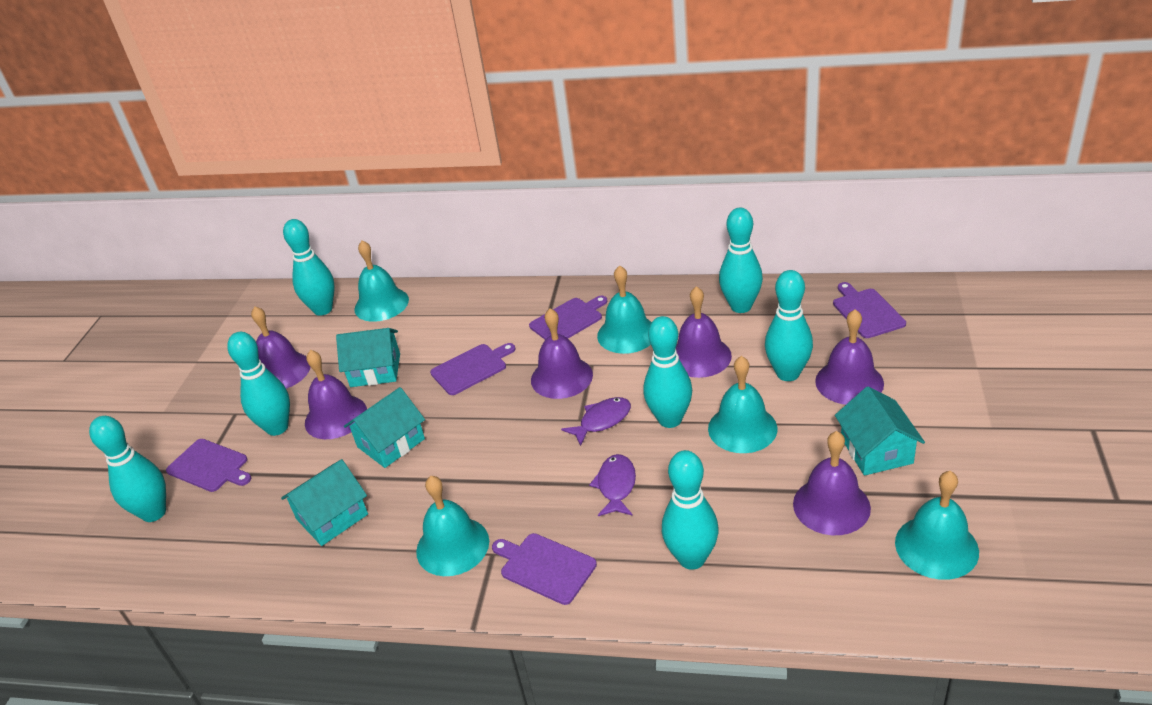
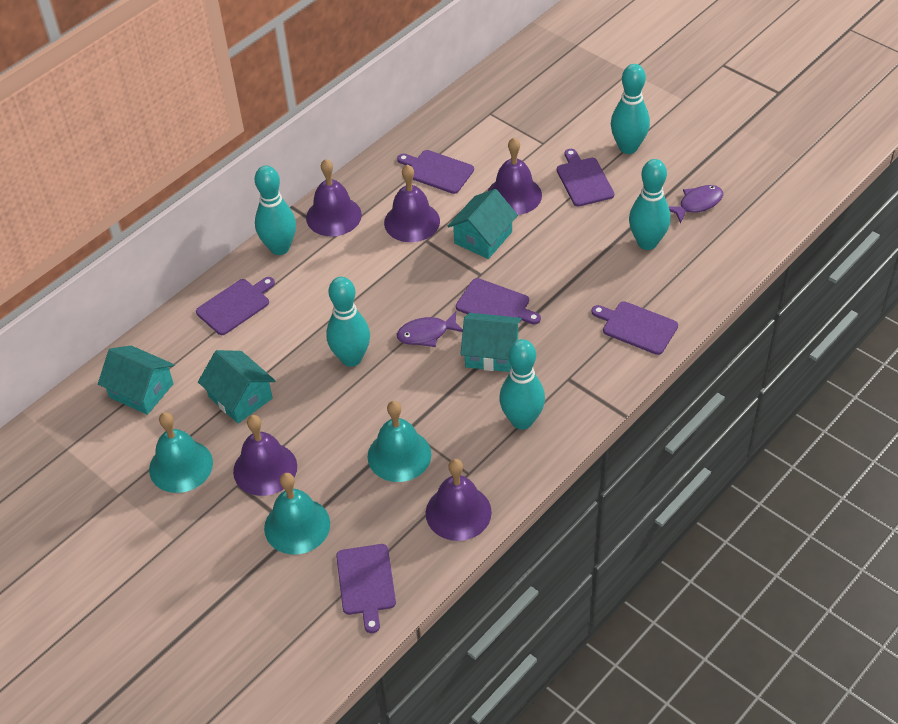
purple bell: 6 -> 5
purple cutting board: 5 -> 6
turquoise bell: 5 -> 3
turquoise bowling pin: 7 -> 5

